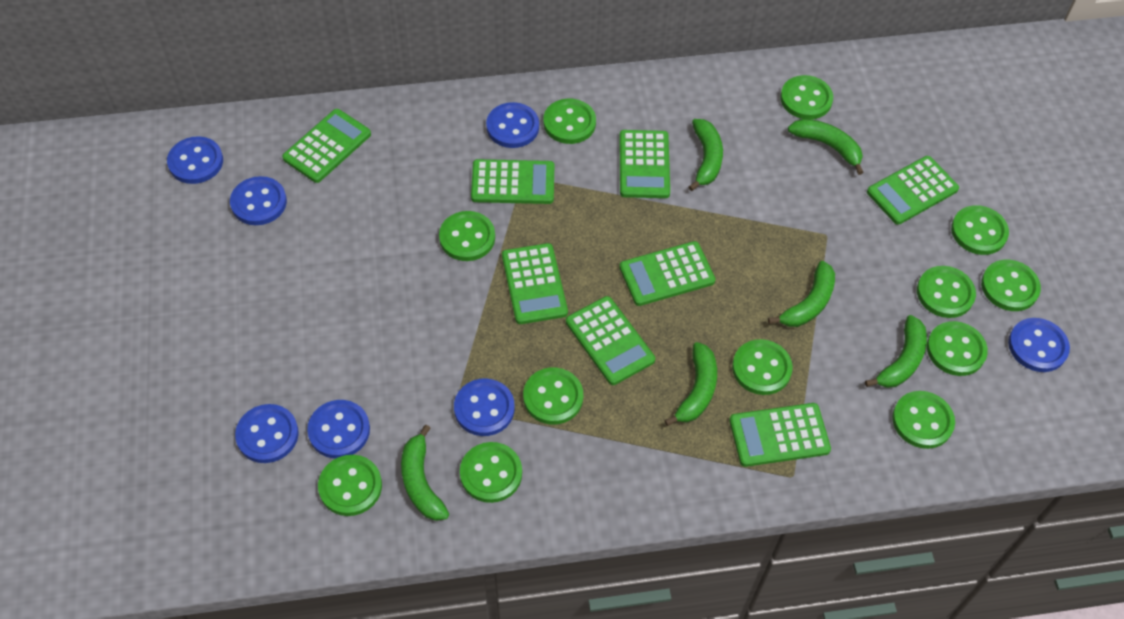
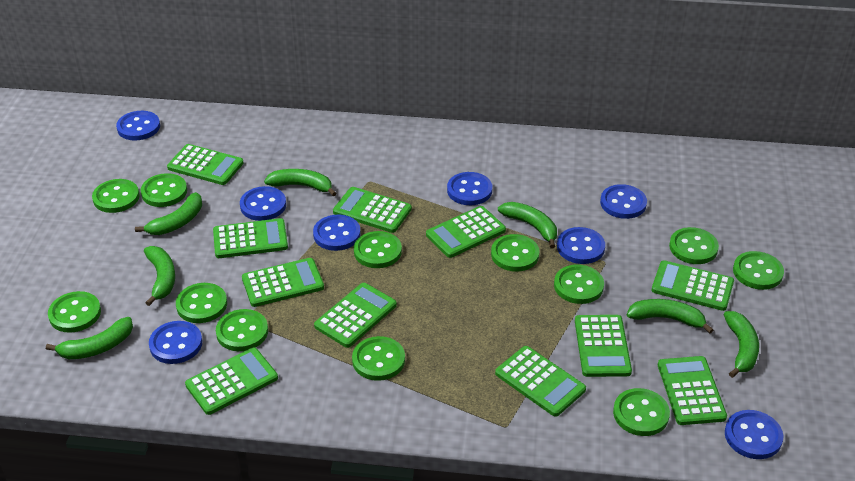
blue button: 7 -> 8
green banana: 6 -> 7
green calculator: 8 -> 11

